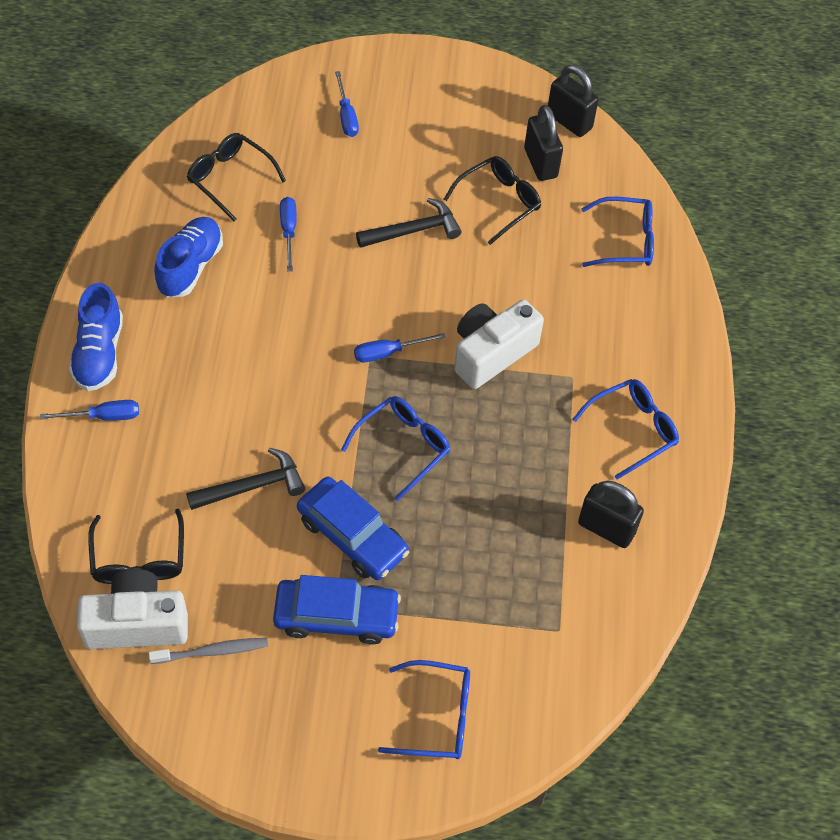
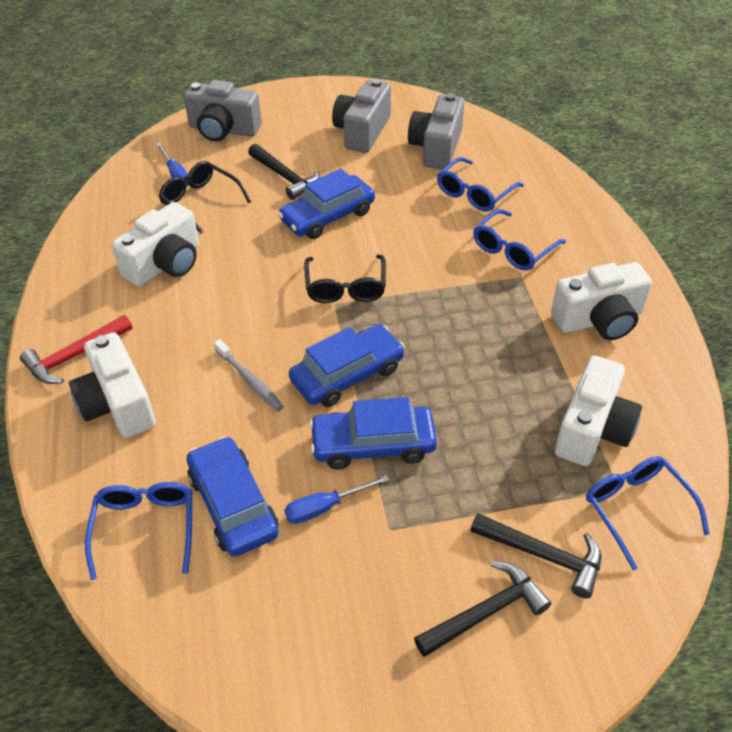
black glasses: 3 -> 2
black hammer: 2 -> 3
black padlock: 3 -> 0
blue car: 2 -> 4
blue screwdriver: 4 -> 2
blue shoe: 2 -> 0
grey camera: 0 -> 3
red hammer: 0 -> 1
white camera: 2 -> 4

